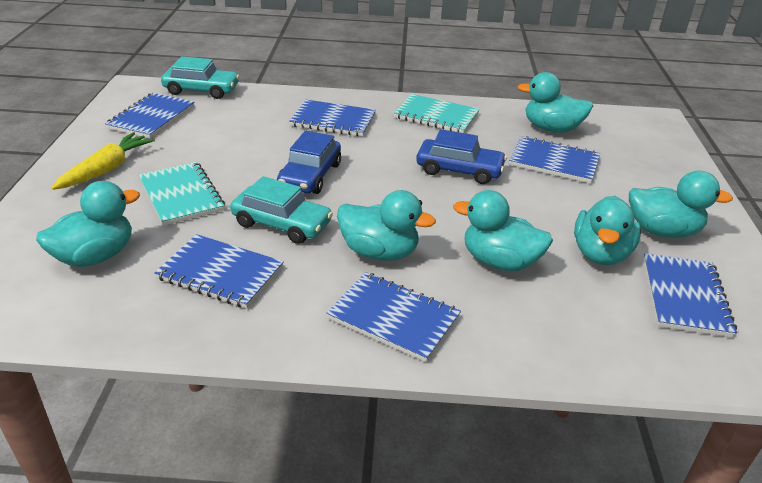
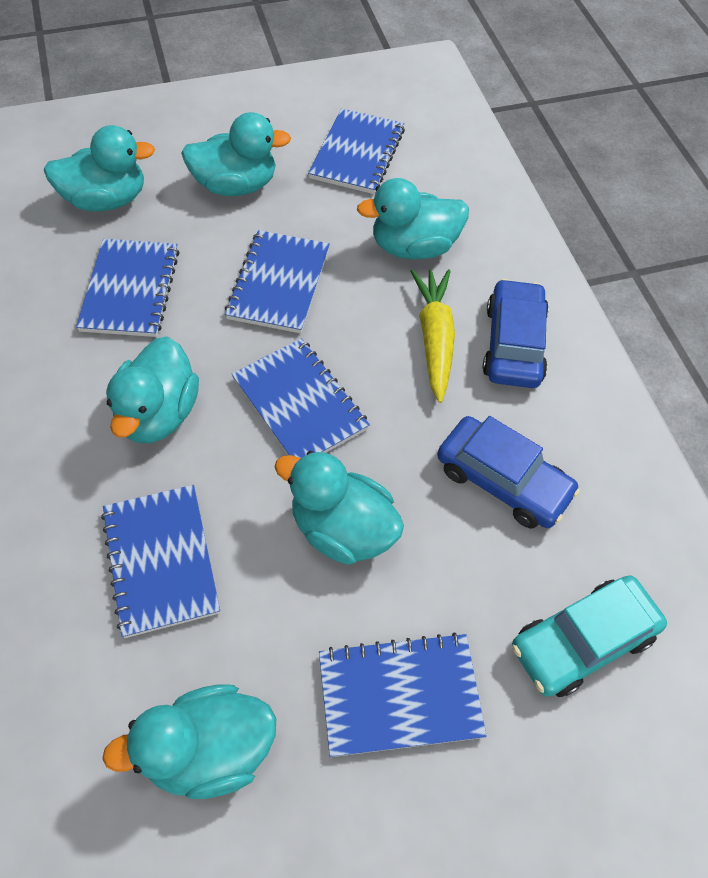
turquoise car: 2 -> 1
turquoise notebook: 2 -> 0

